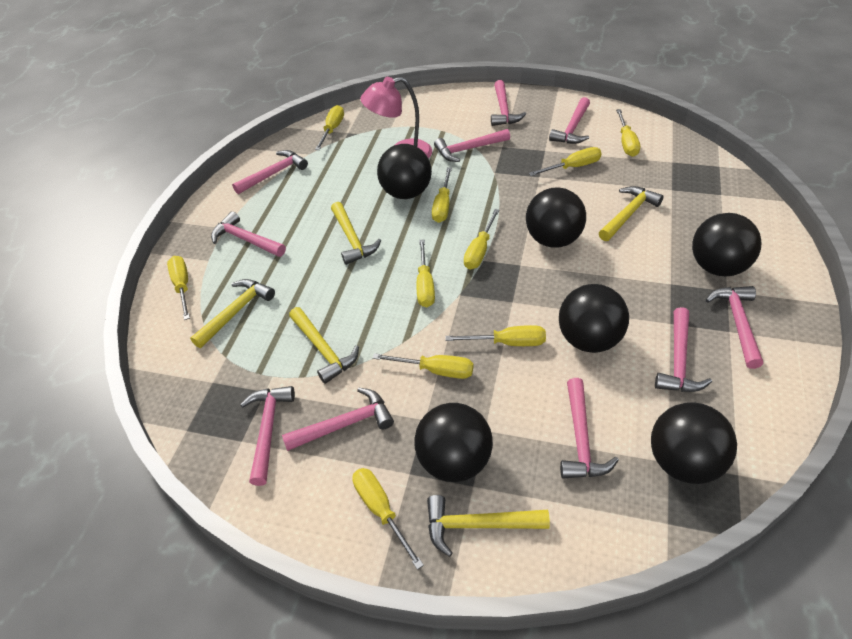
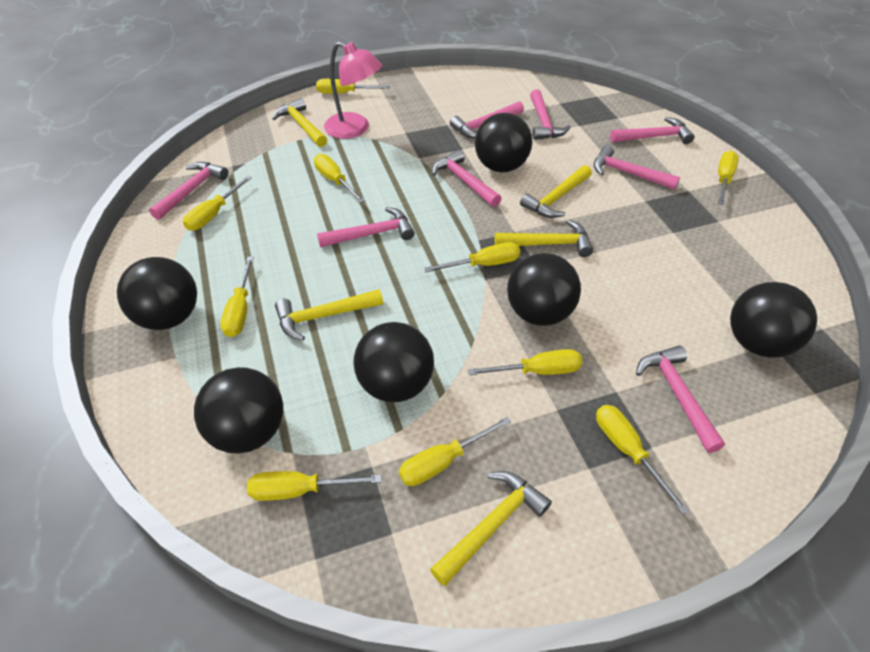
pink hammer: 10 -> 8

